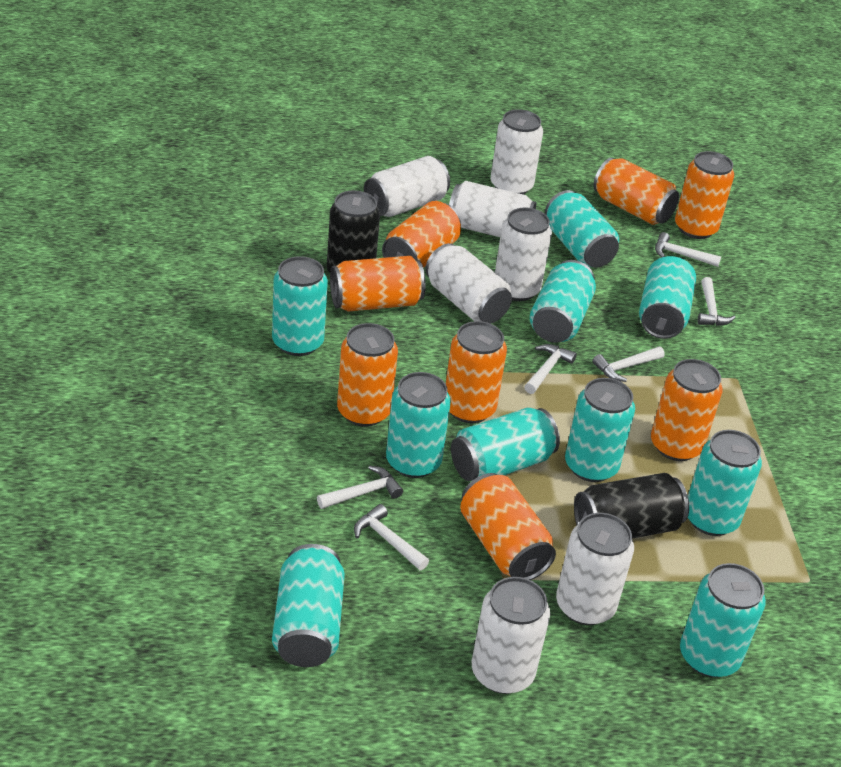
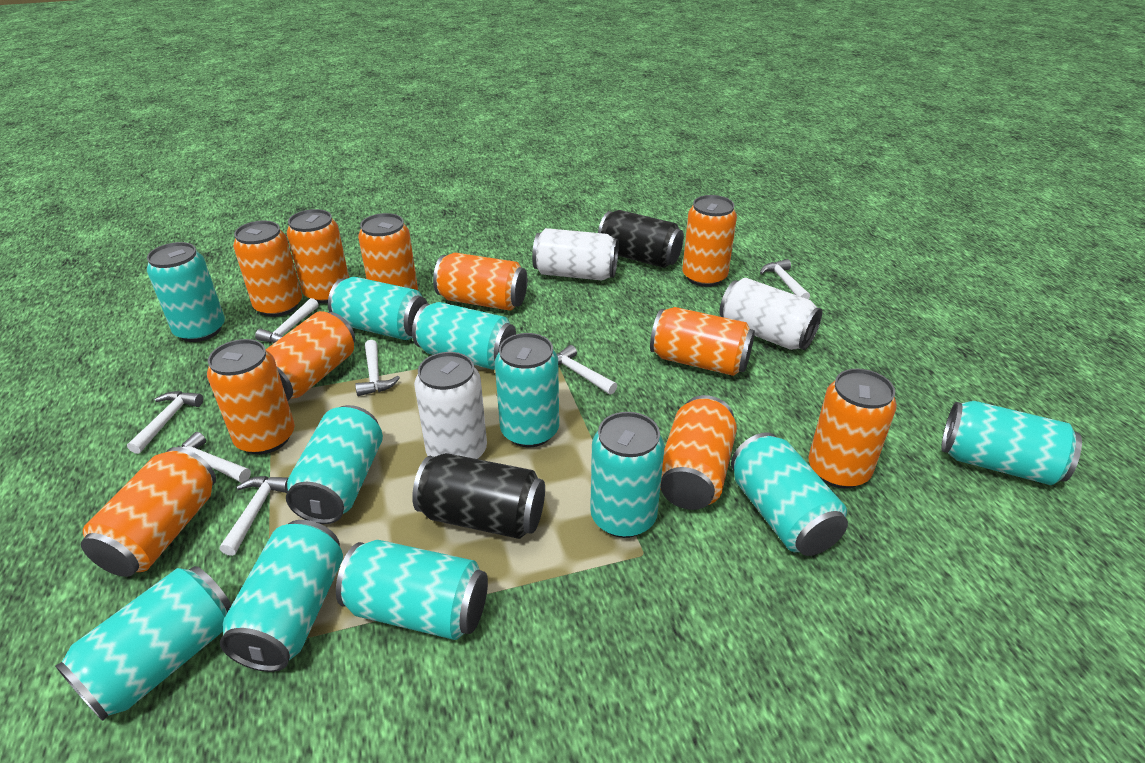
orange can: 8 -> 11
turquoise can: 10 -> 11
white can: 7 -> 3
white hammer: 6 -> 7

